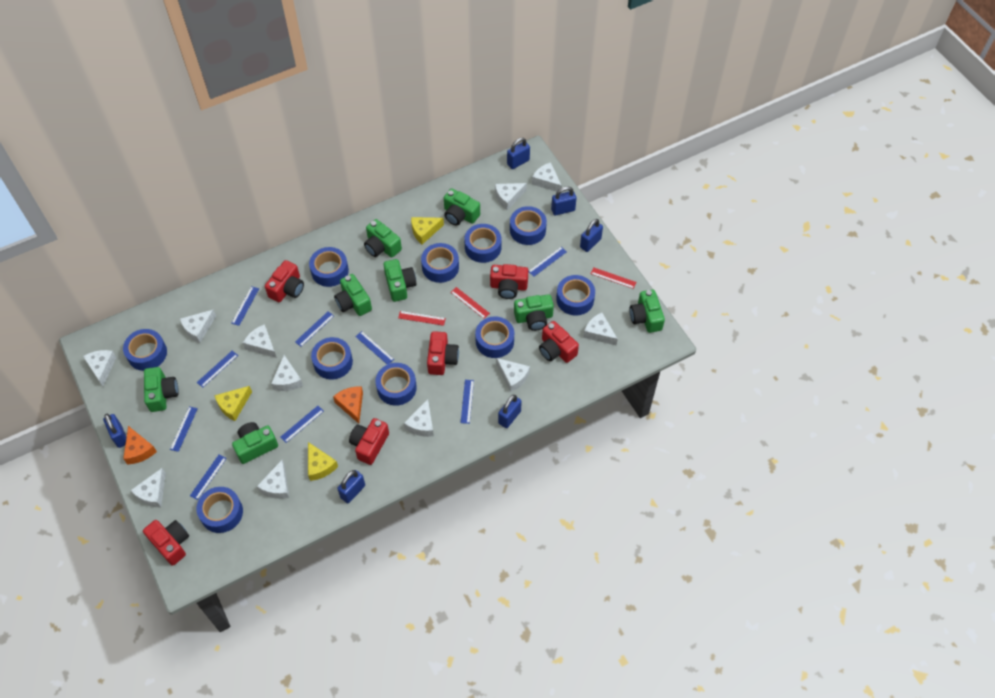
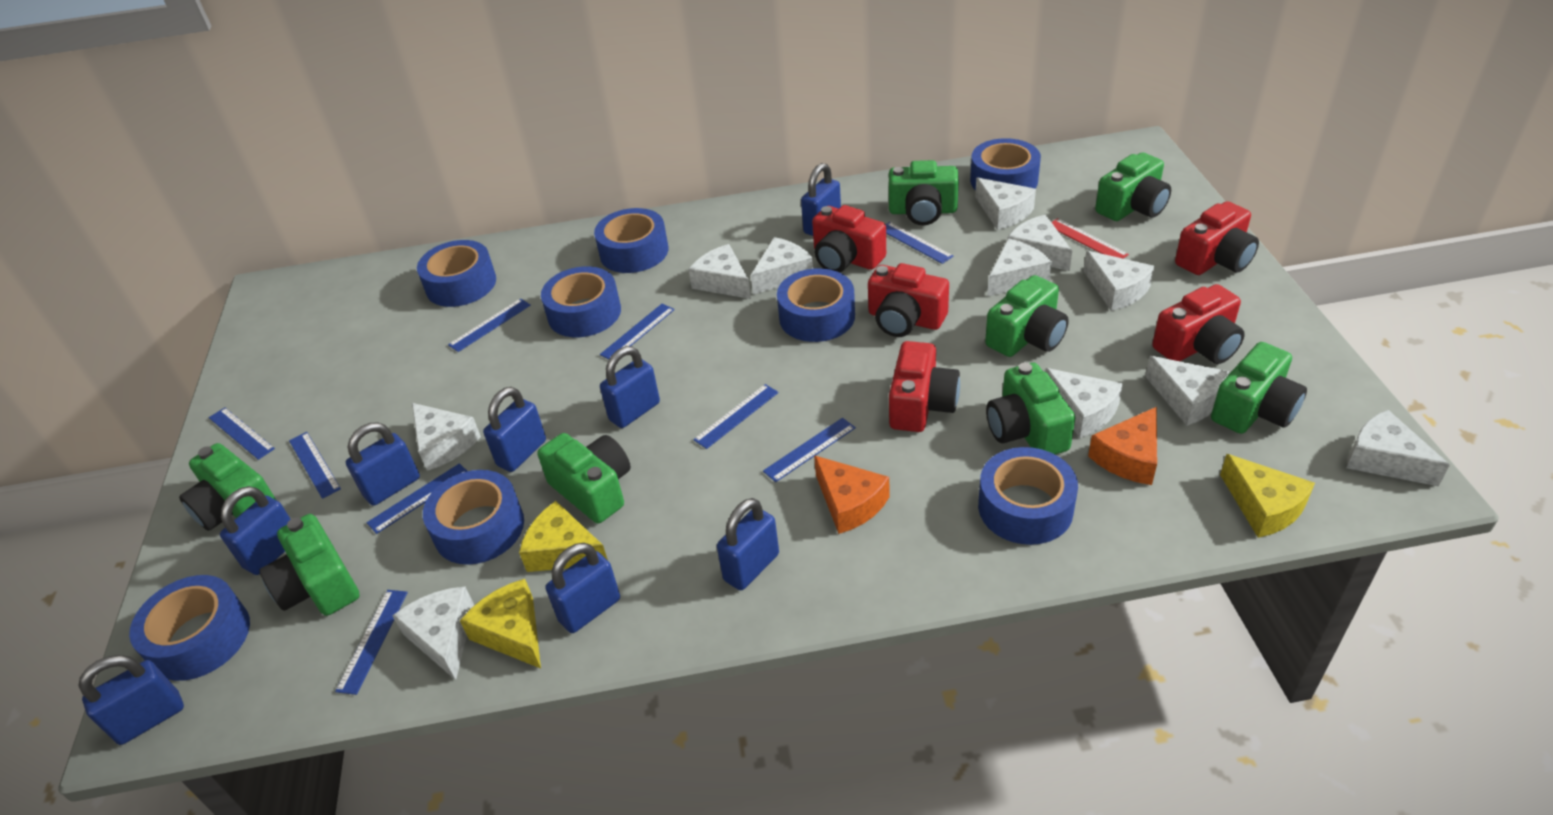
blue padlock: 6 -> 8
blue tape: 10 -> 8
red camera: 6 -> 5
red ruler: 3 -> 1

